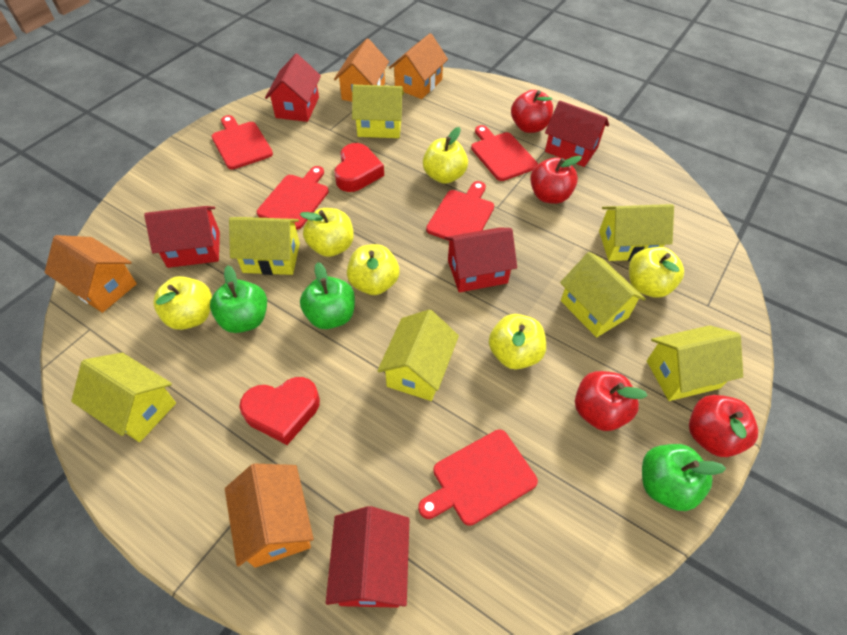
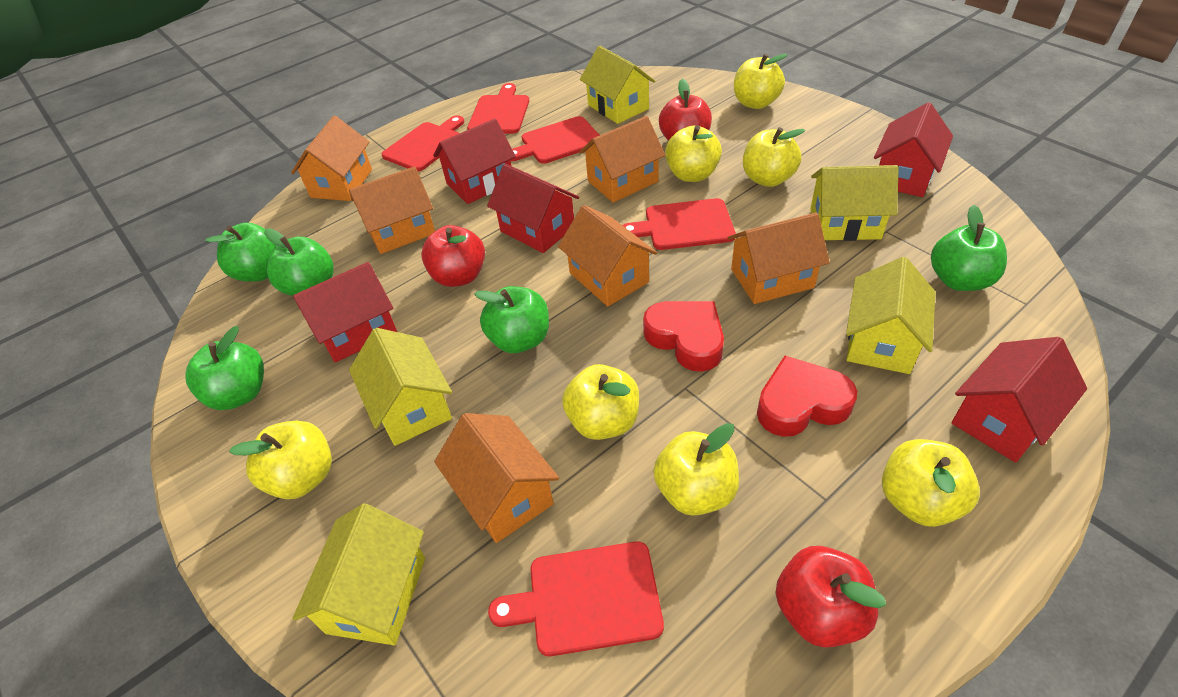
green apple: 3 -> 5
orange house: 4 -> 6
red apple: 4 -> 3
yellow apple: 6 -> 7
yellow house: 7 -> 5

